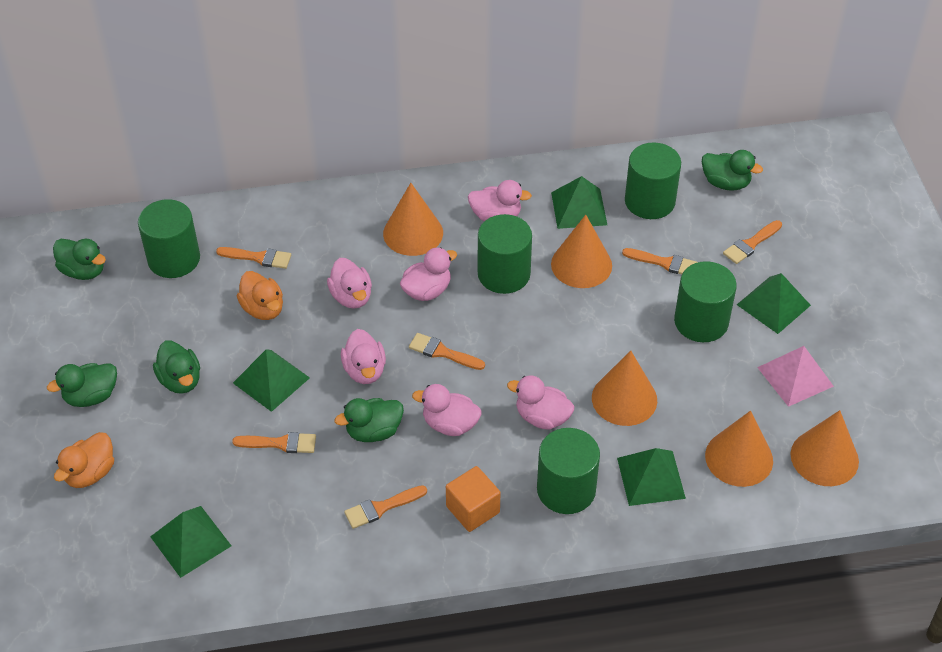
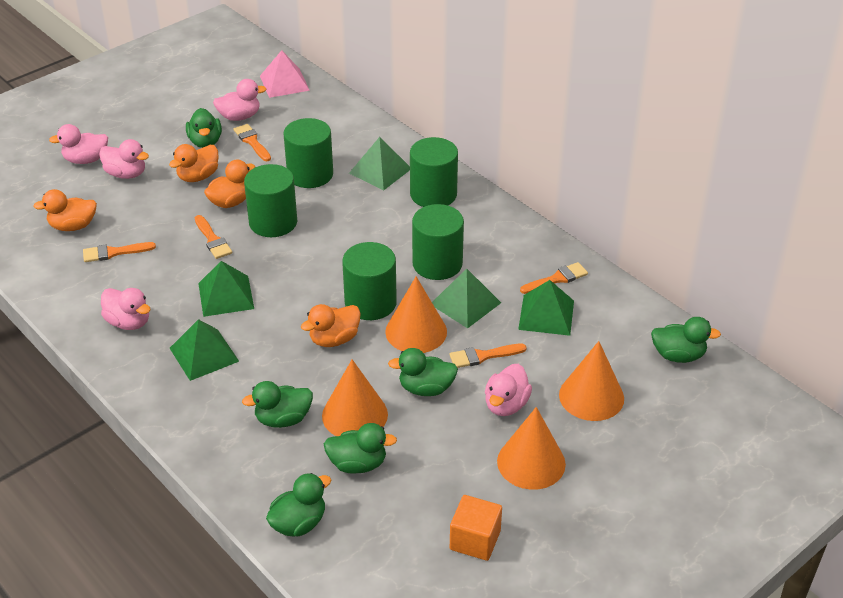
green duck: 5 -> 6
orange brush: 6 -> 5
orange cone: 5 -> 4
orange duck: 2 -> 4
pink duck: 6 -> 5

